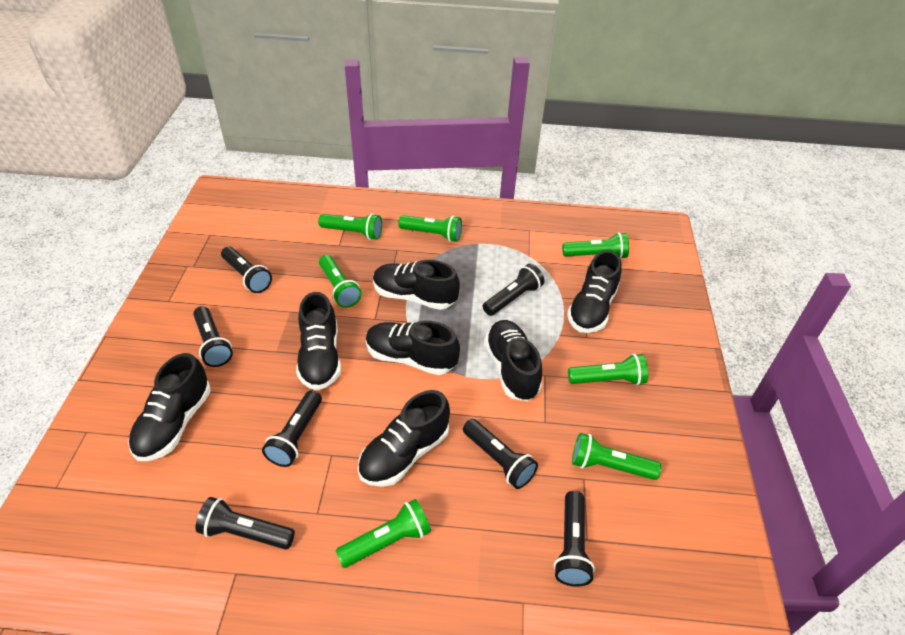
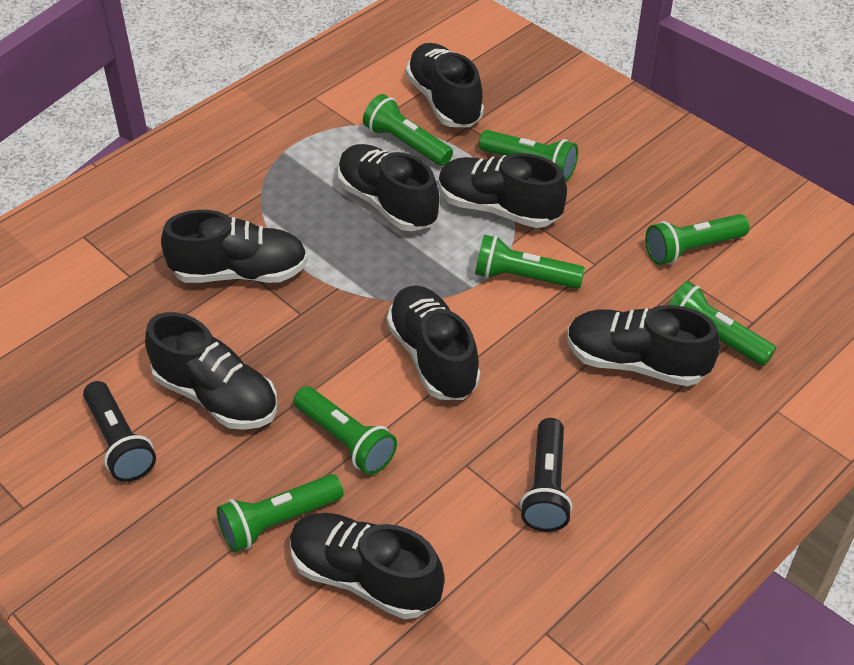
black flashlight: 7 -> 2
black shoe: 7 -> 8

